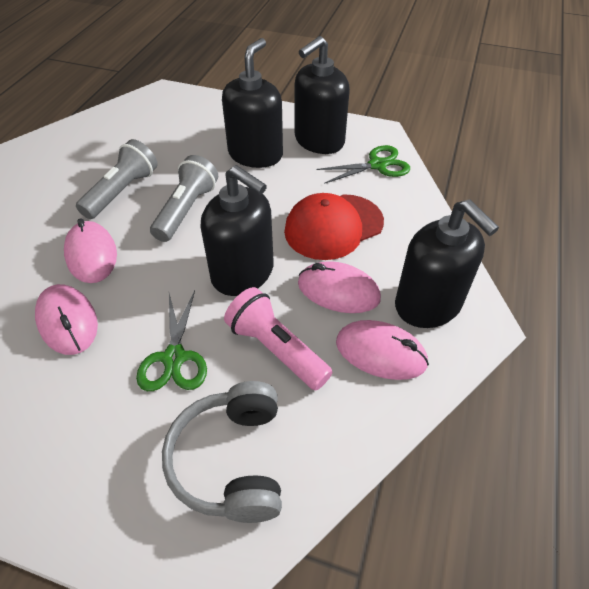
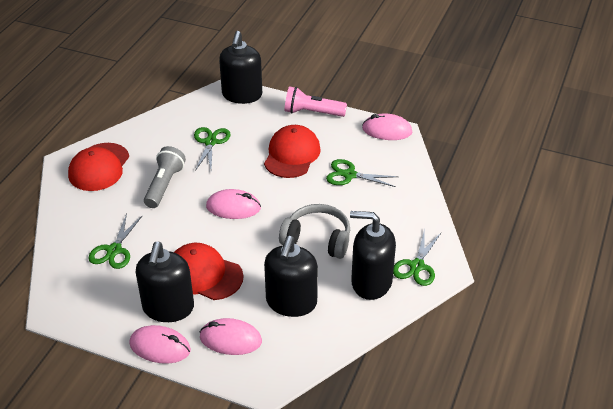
green scissors: 2 -> 4
grey flashlight: 2 -> 1
red cap: 1 -> 3

